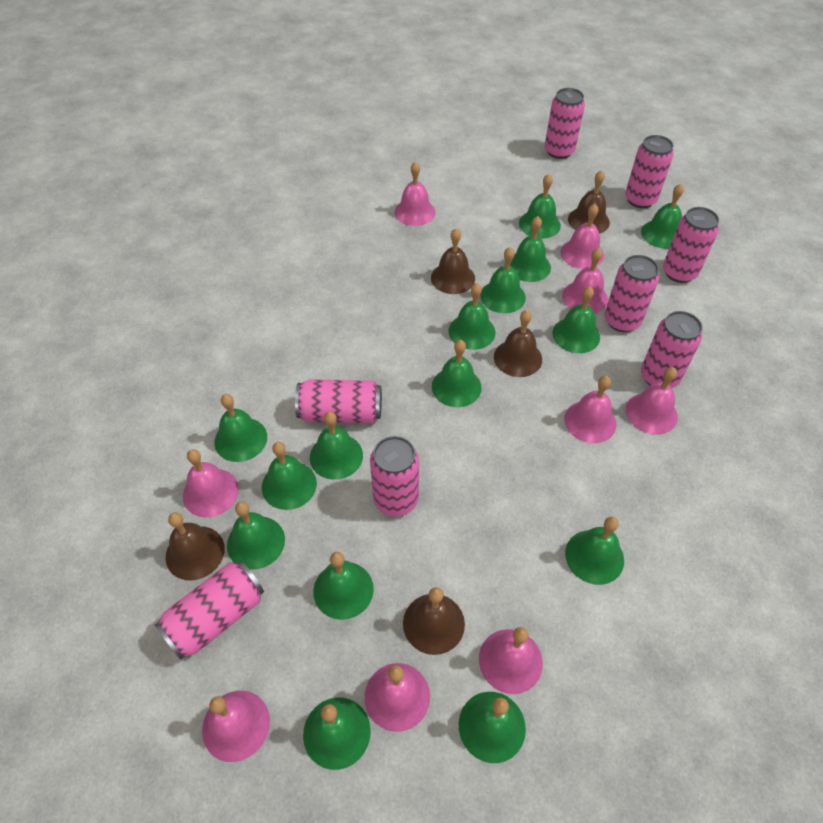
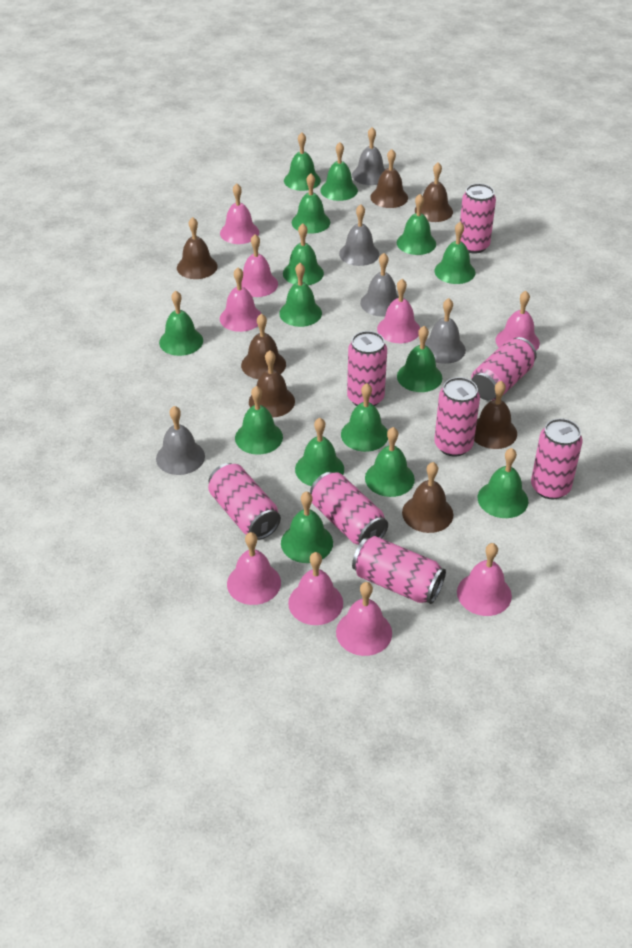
brown bell: 5 -> 7
grey bell: 0 -> 5

